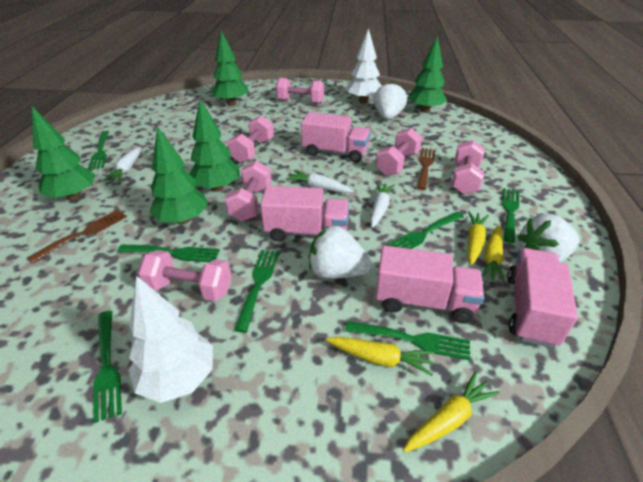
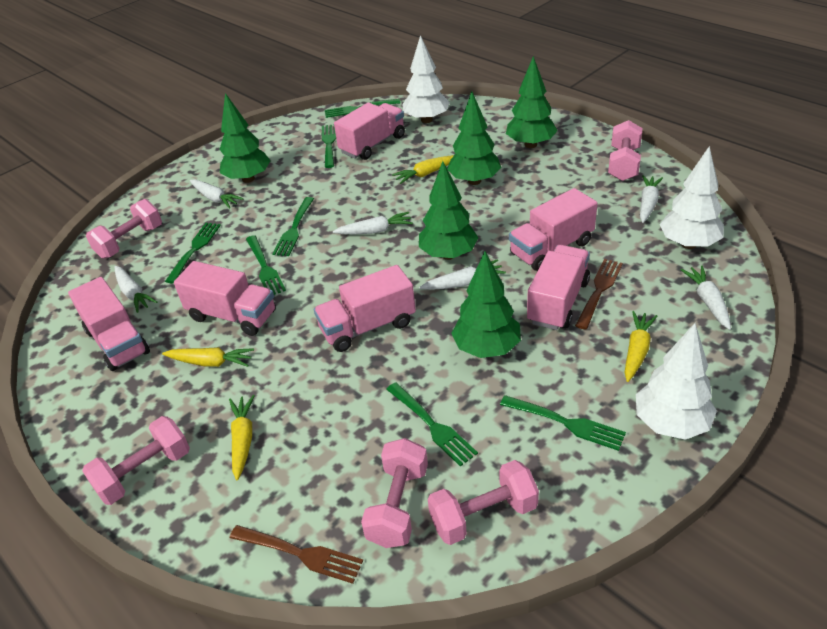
pink dumbbell: 6 -> 5
pink truck: 4 -> 6
white carrot: 3 -> 6
white strawberry: 3 -> 0
white tree: 2 -> 3

